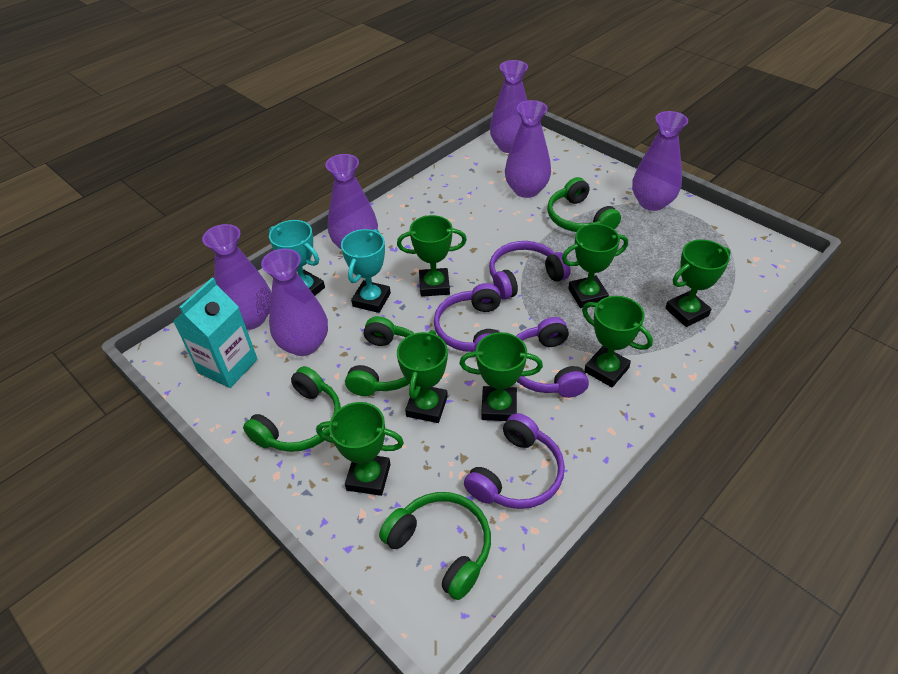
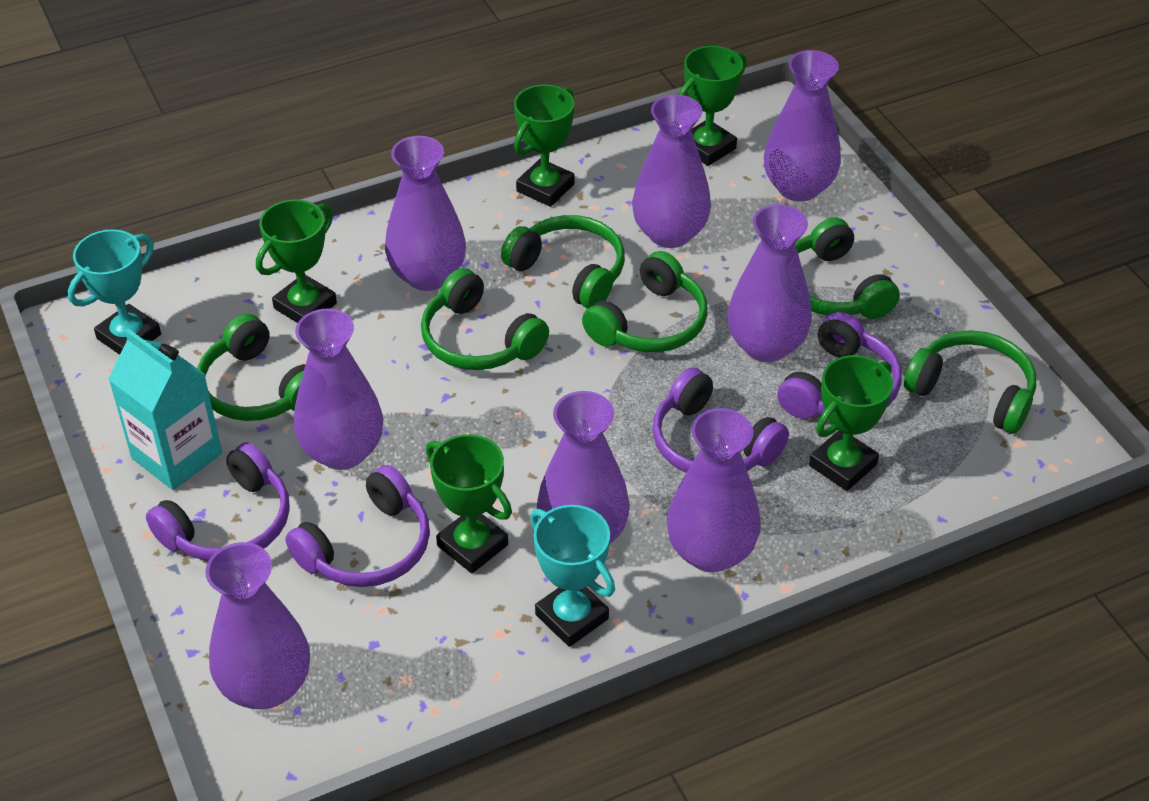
green headphones: 4 -> 6
green trophy: 7 -> 5
purple vase: 6 -> 8

